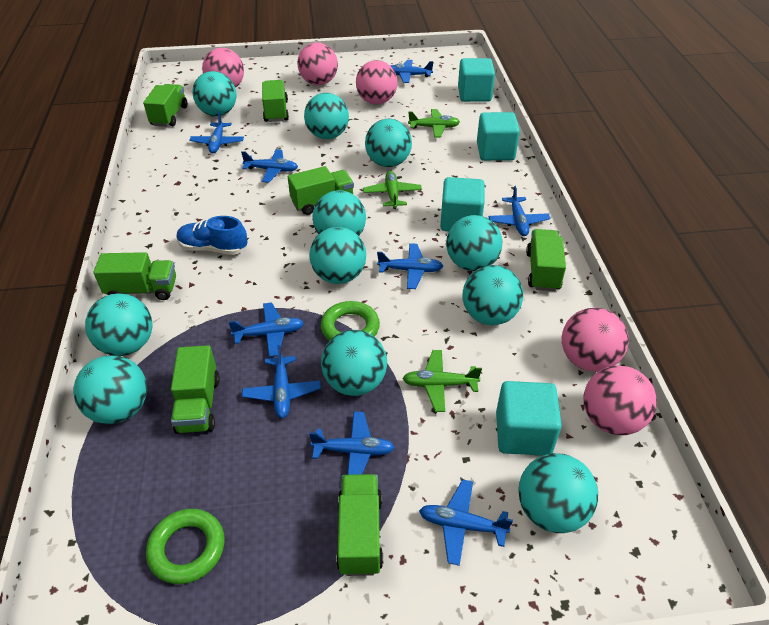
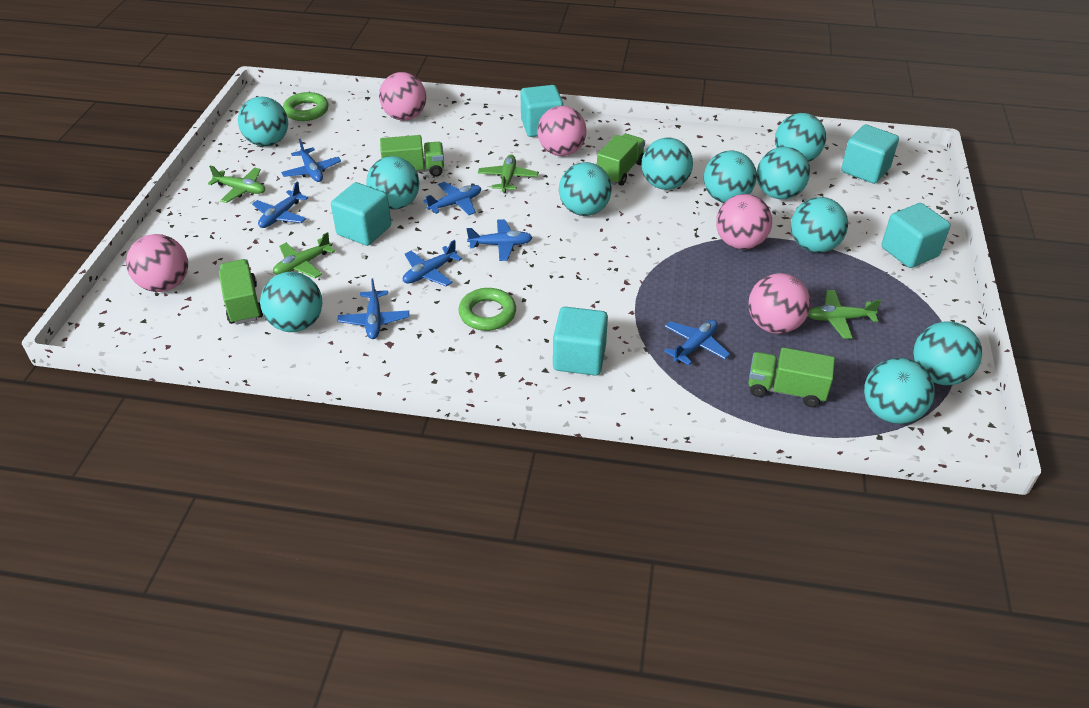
blue plane: 9 -> 7
blue shoe: 1 -> 0
green plane: 3 -> 4
green truck: 7 -> 4
turquoise cube: 4 -> 5

